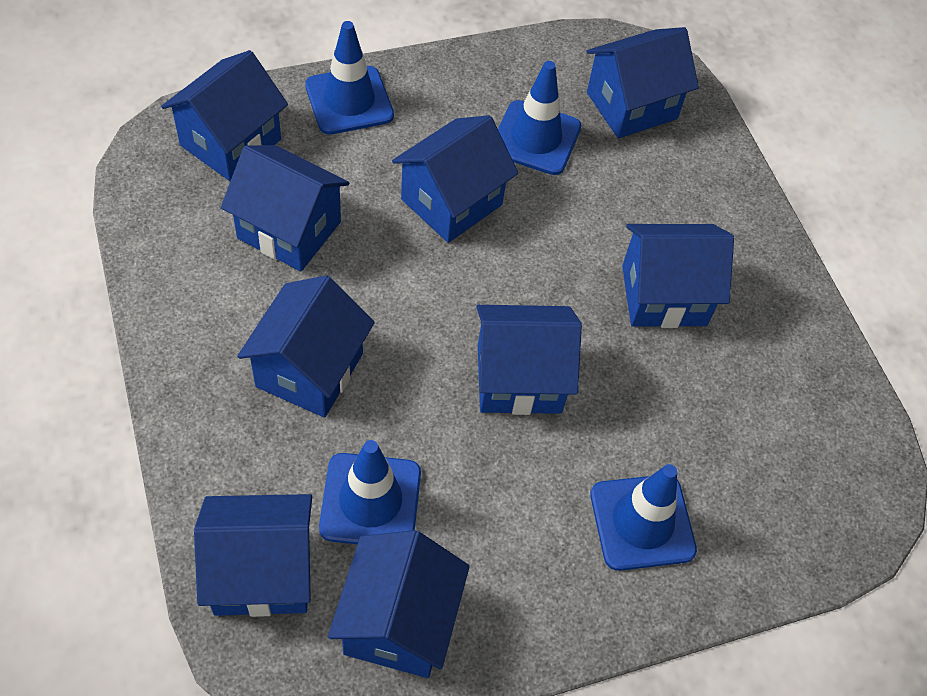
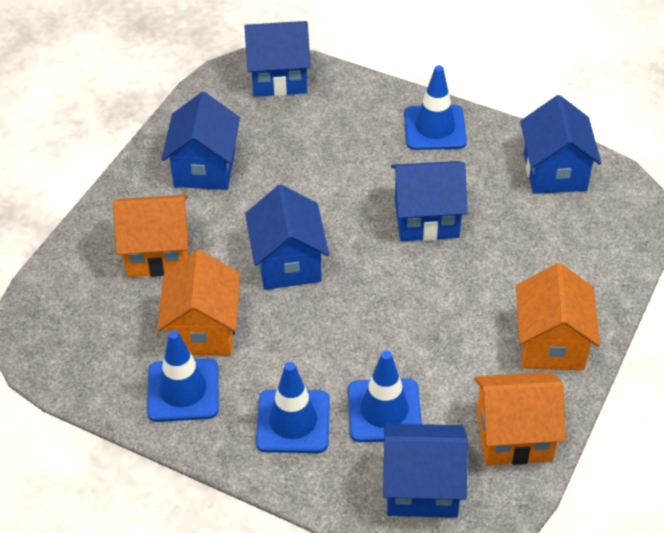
blue house: 9 -> 6
orange house: 0 -> 4

